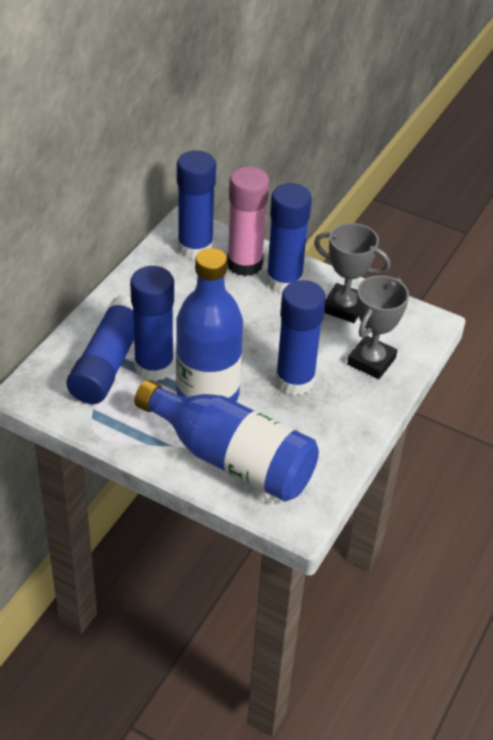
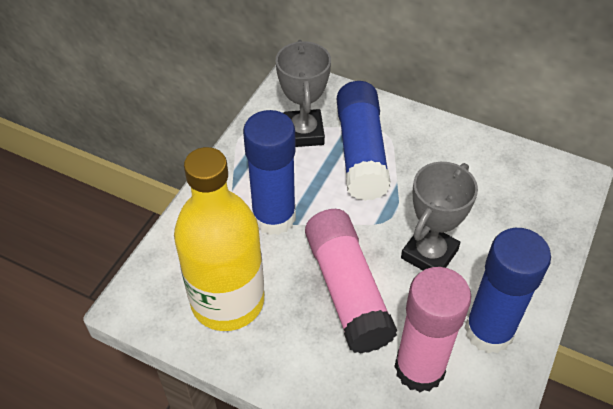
blue bottle: 2 -> 0
blue glue stick: 5 -> 3
pink glue stick: 1 -> 2
yellow bottle: 0 -> 1

